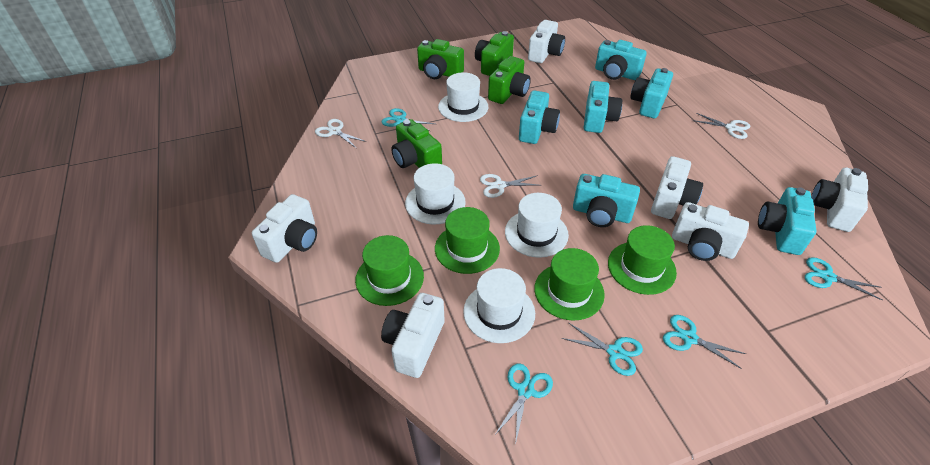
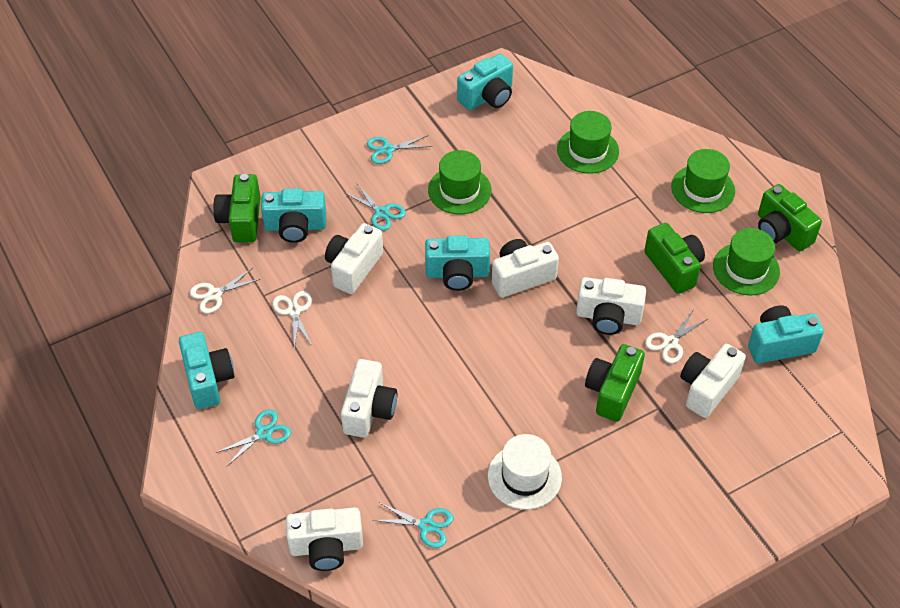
turquoise camera: 6 -> 5
turquoise scissors: 5 -> 4
white hat: 4 -> 1

